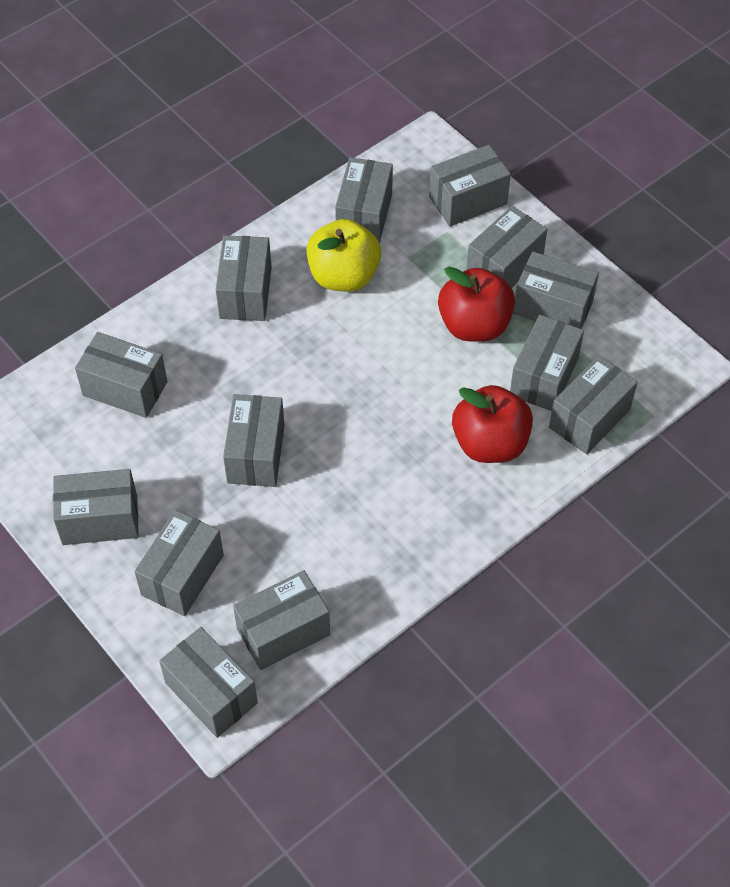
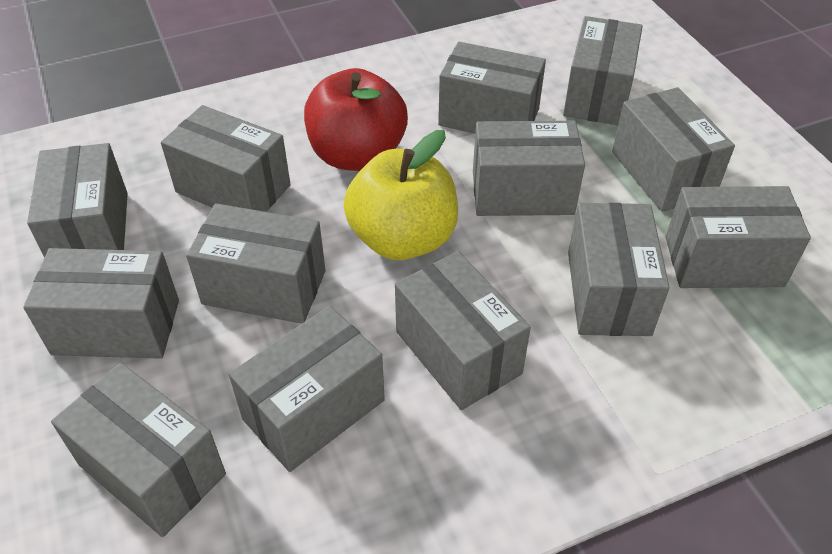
red apple: 2 -> 1

